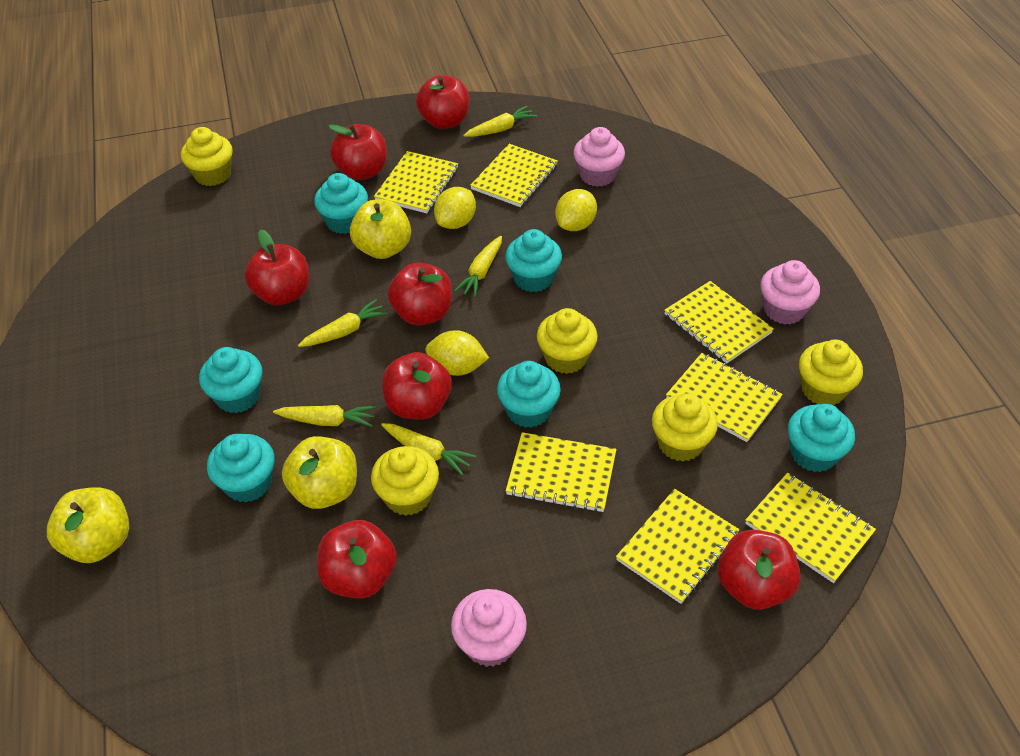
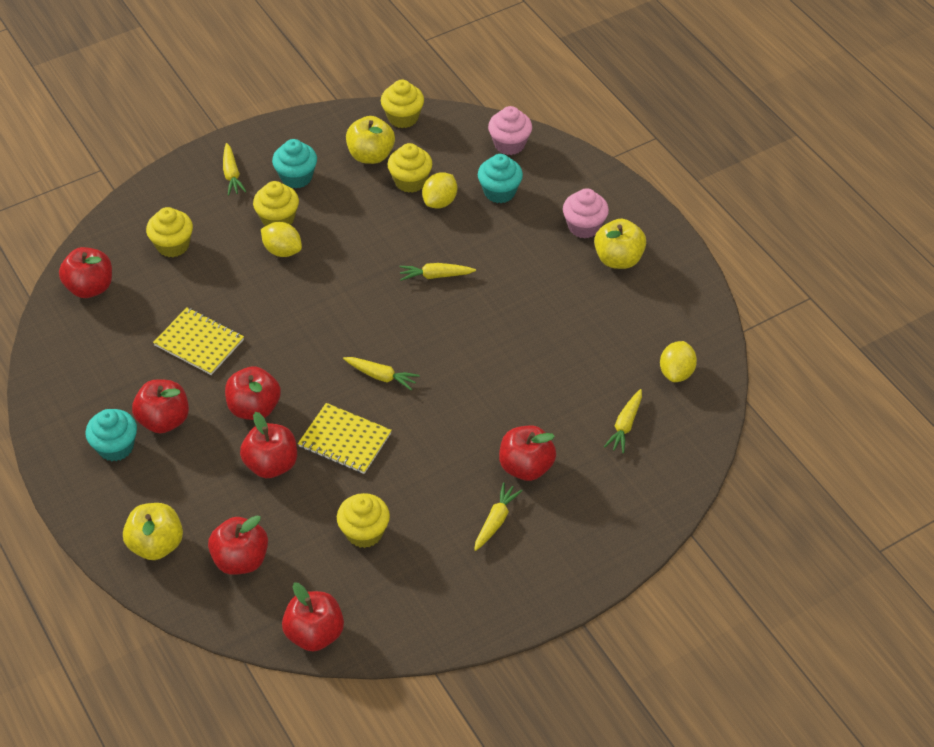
pink cupcake: 3 -> 2
turquoise cupcake: 6 -> 3
yellow notebook: 7 -> 2

